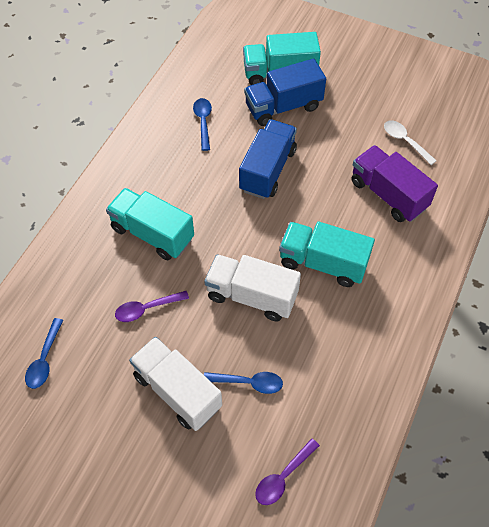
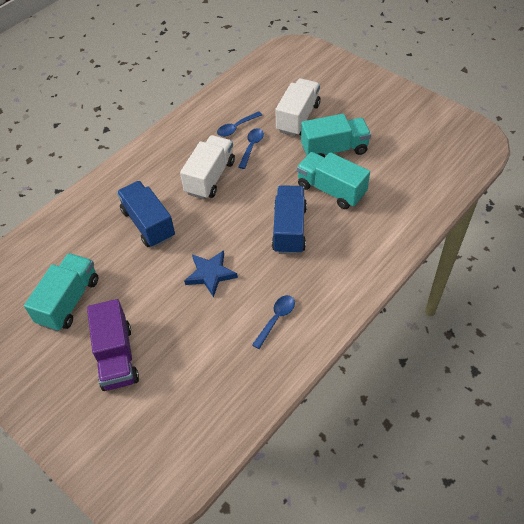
blue star: 0 -> 1
purple spoon: 2 -> 0
white spoon: 1 -> 0

